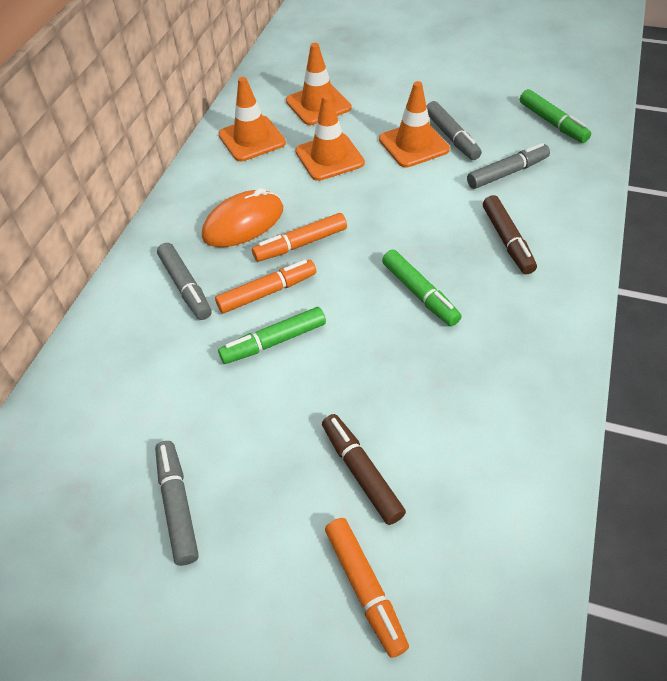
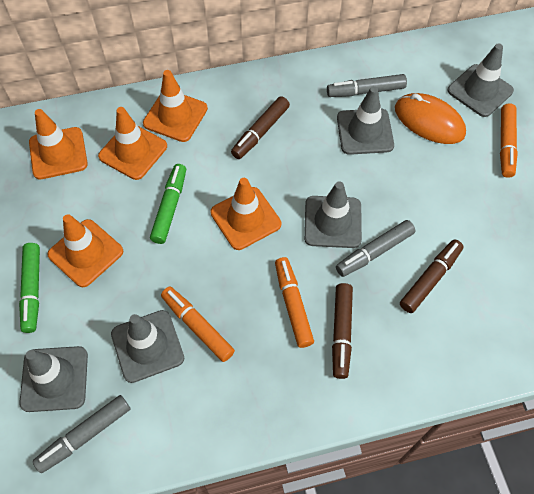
brown marker: 2 -> 3
green marker: 3 -> 2
grey marker: 4 -> 3
grey traffic cone: 0 -> 5
orange traffic cone: 4 -> 5

